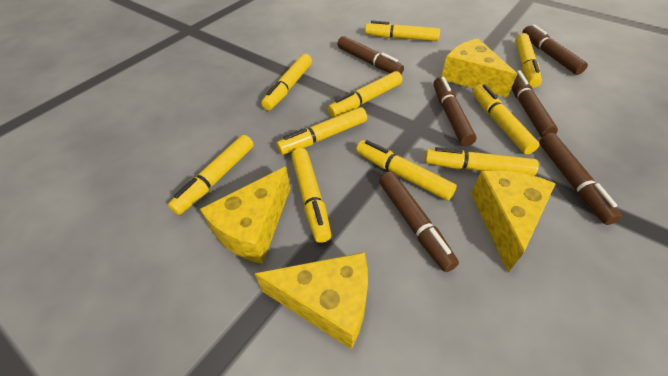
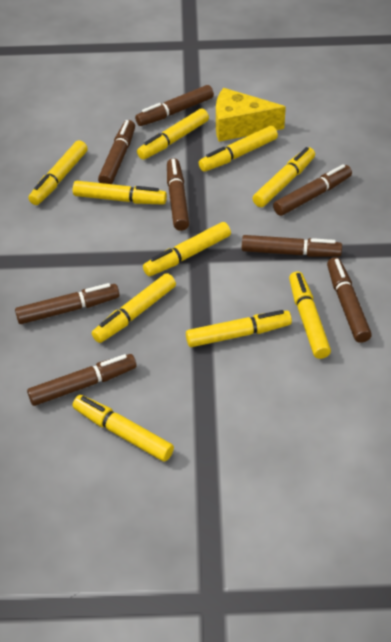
brown marker: 6 -> 8
yellow cheese: 4 -> 1

